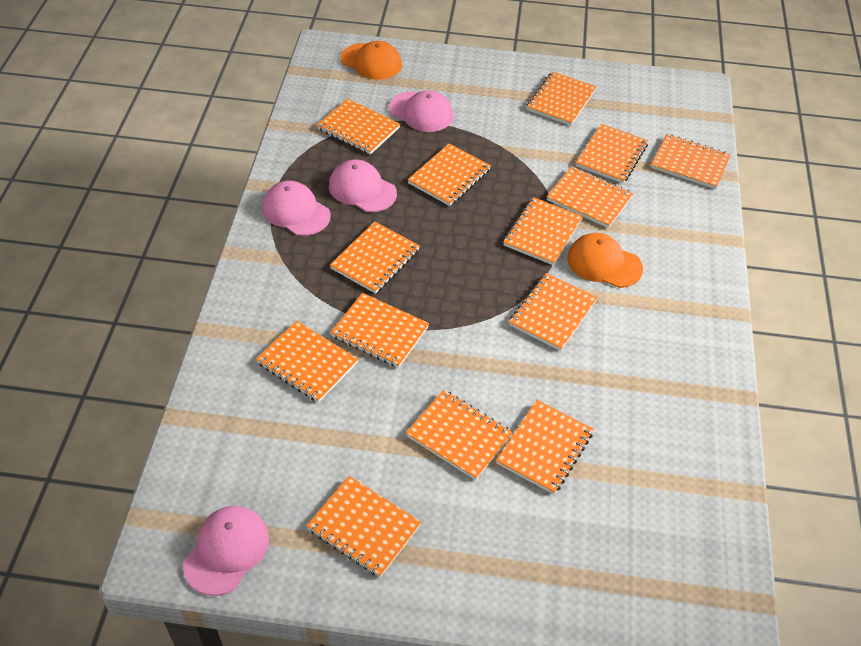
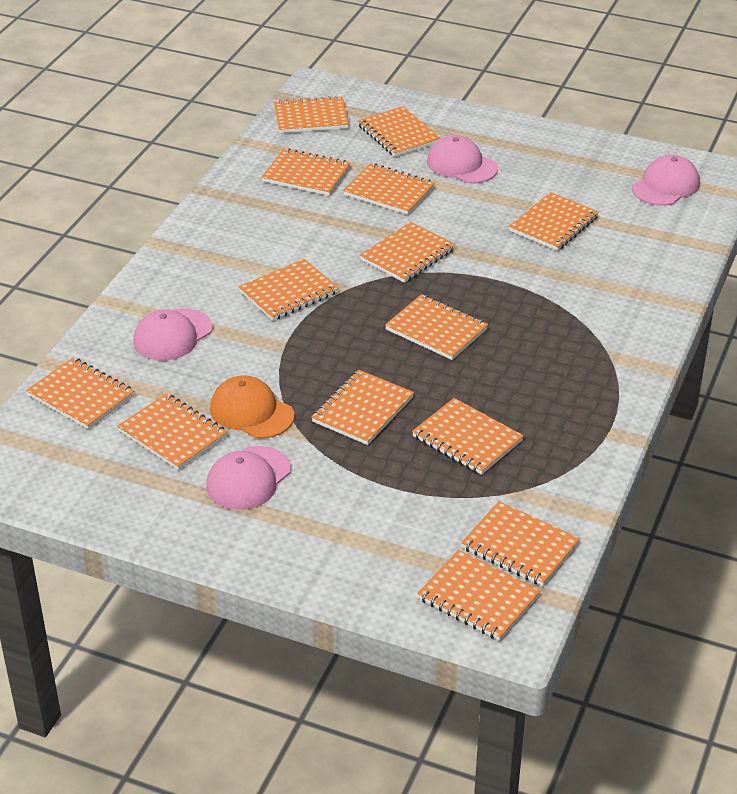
orange cap: 2 -> 1

